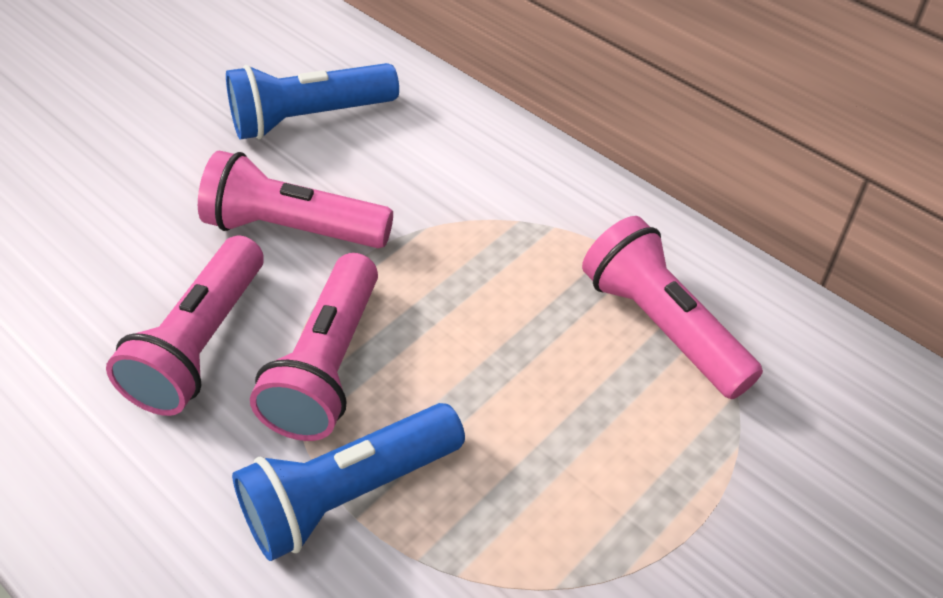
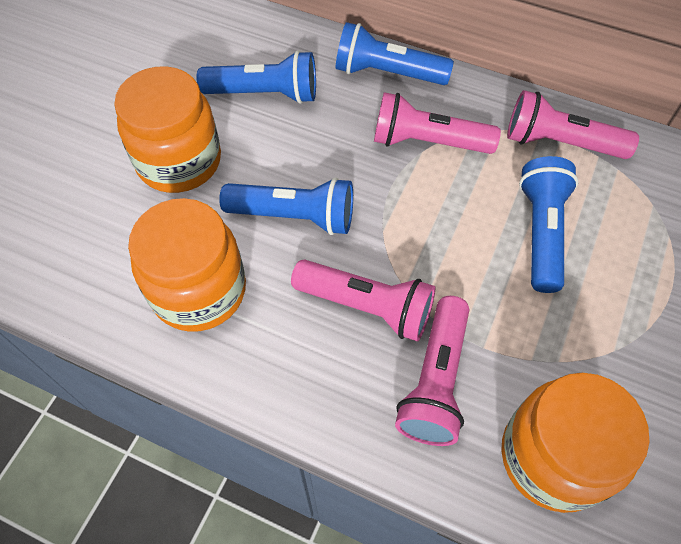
blue flashlight: 2 -> 4
orange jar: 0 -> 3

